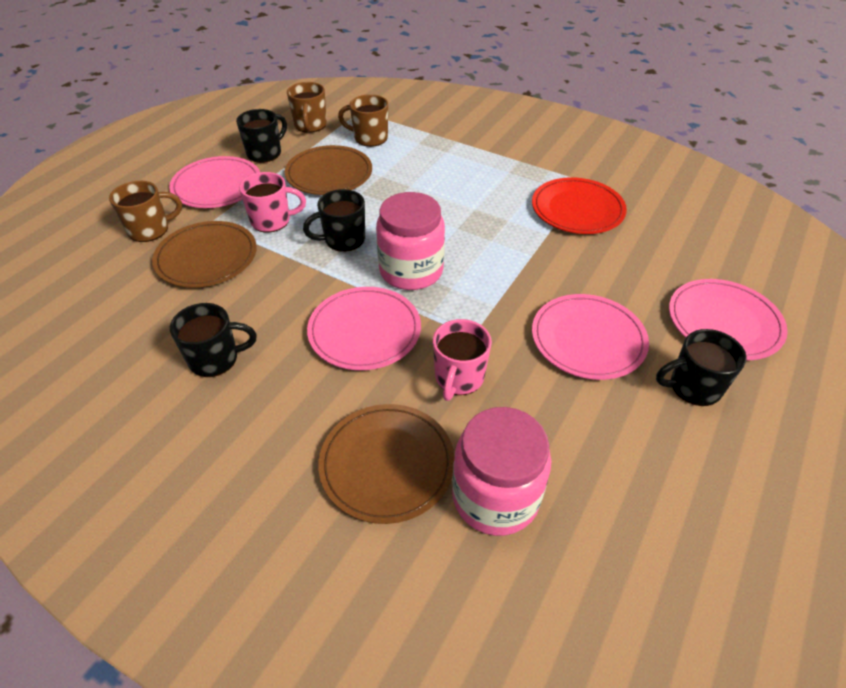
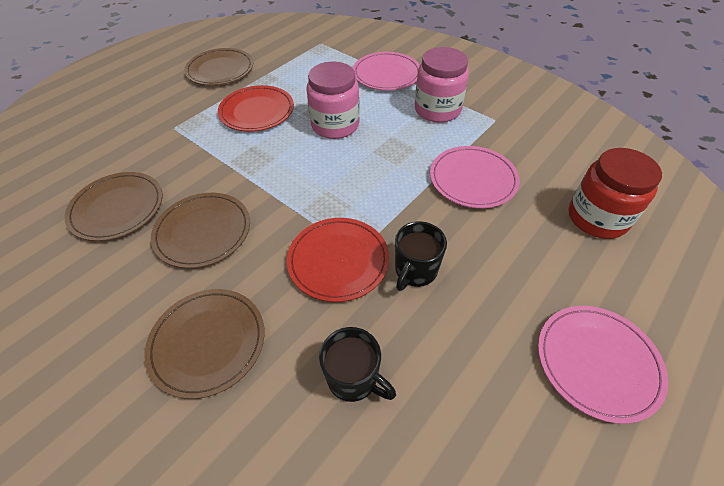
black mug: 4 -> 2
brown mug: 3 -> 0
brown plate: 3 -> 4
pink mug: 2 -> 0
pink plate: 4 -> 3
red jar: 0 -> 1
red plate: 1 -> 2

